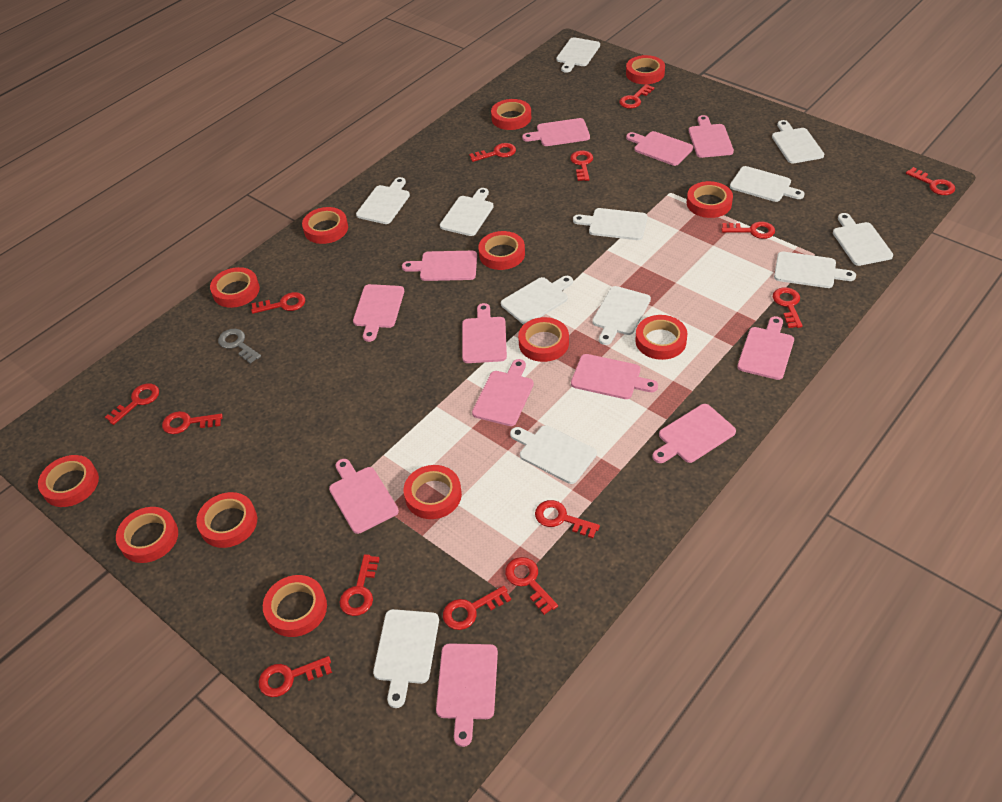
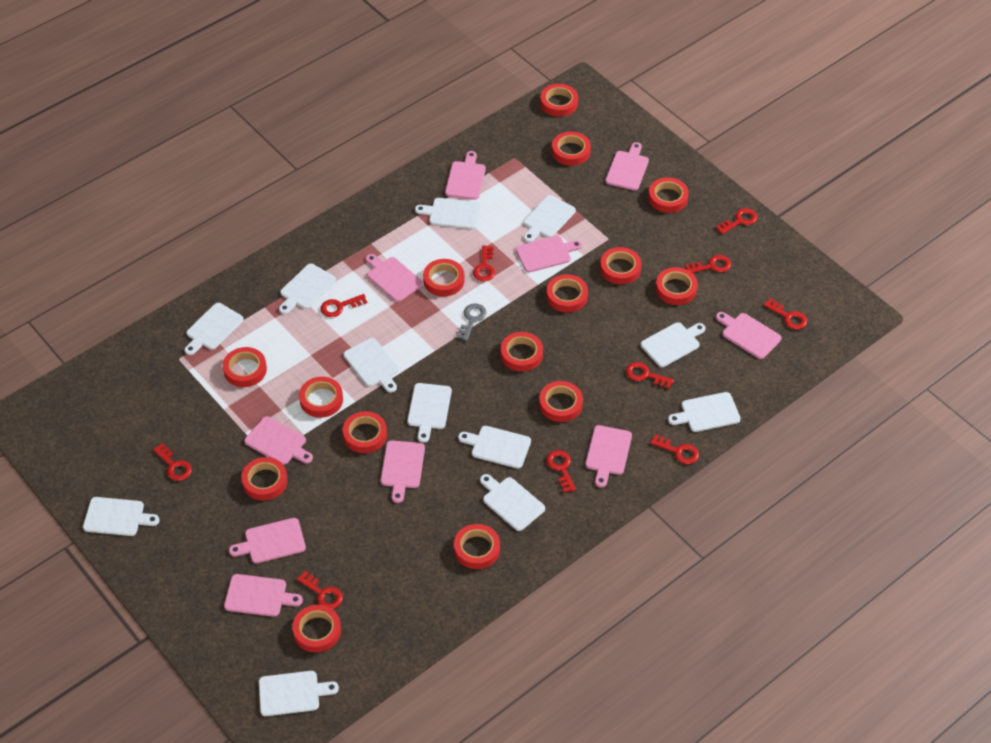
pink cutting board: 12 -> 10
red key: 14 -> 10
red tape: 13 -> 15

